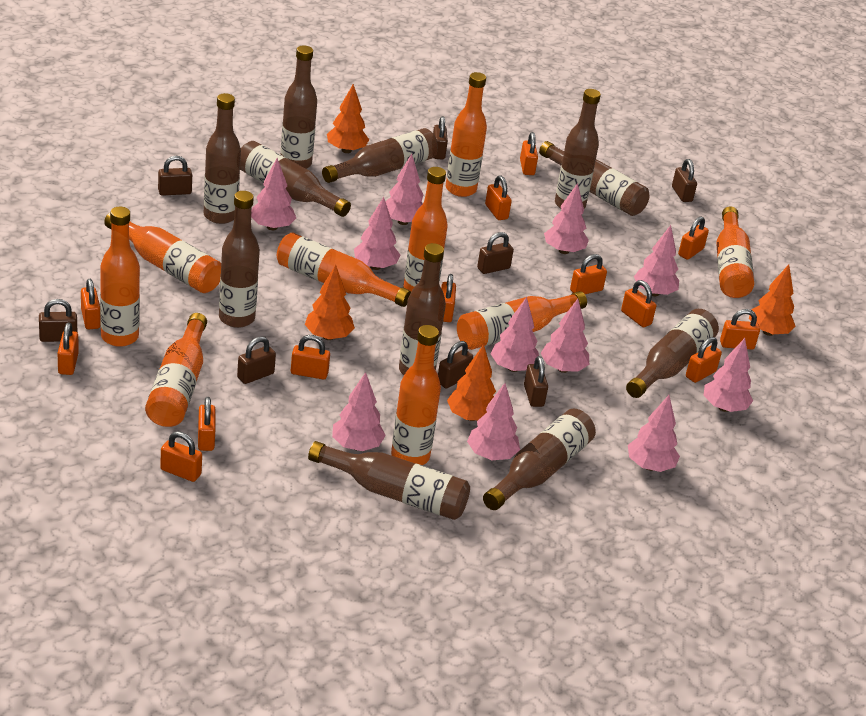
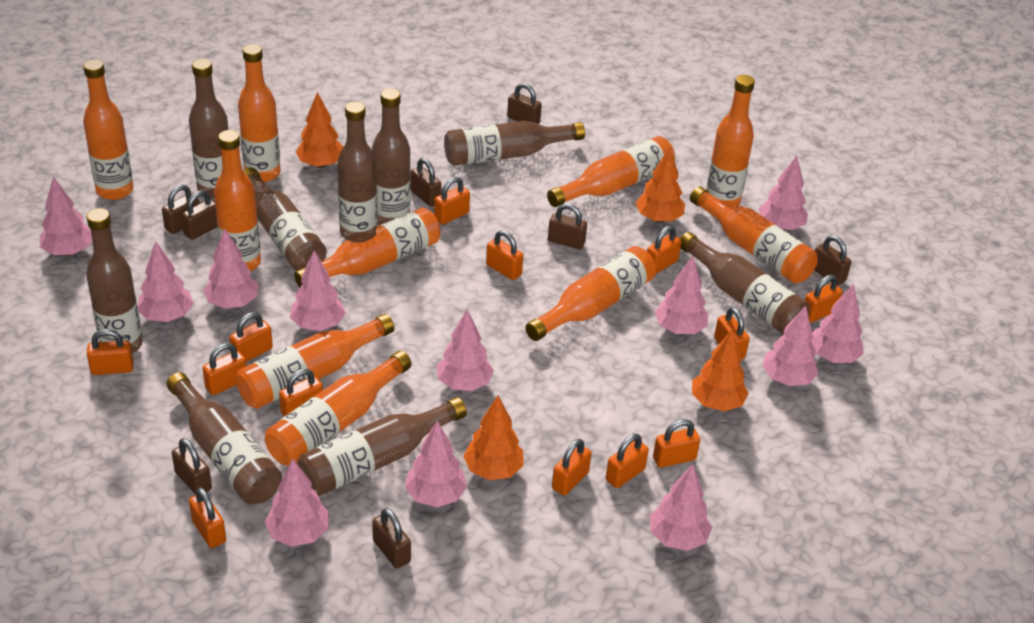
brown bottle: 11 -> 9
orange bottle: 9 -> 10
pink tree: 11 -> 12

